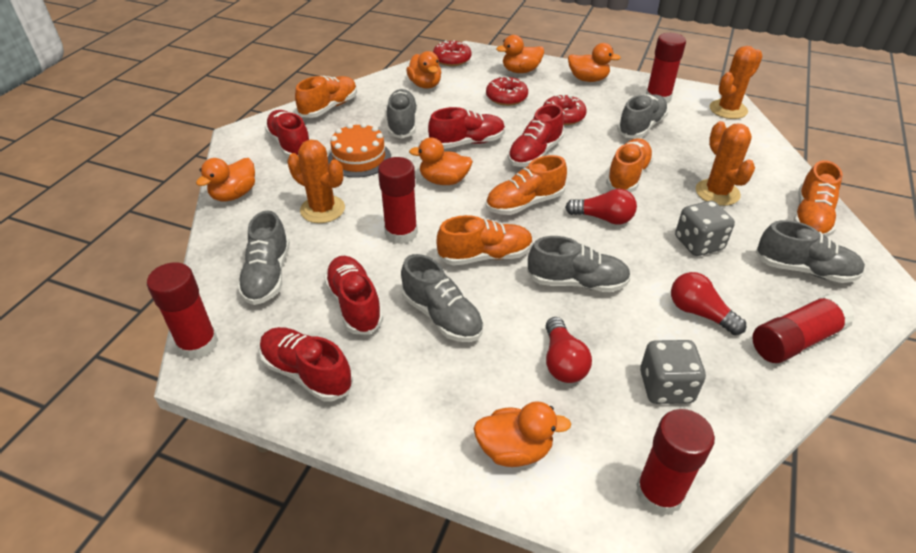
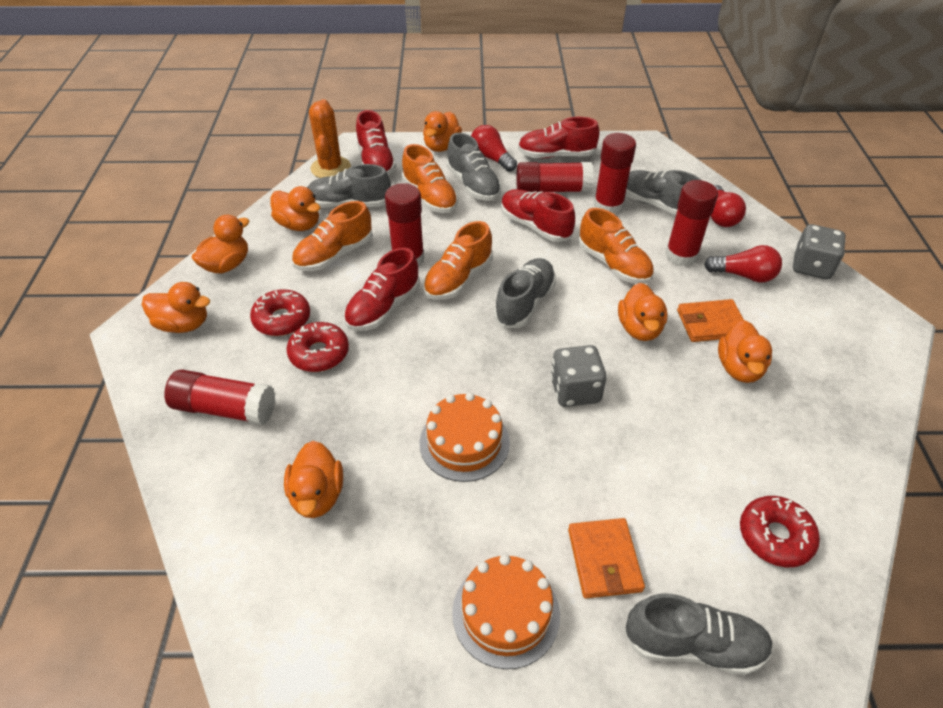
grey shoe: 6 -> 5
orange cactus: 3 -> 1
orange cake: 1 -> 2
orange duck: 6 -> 7
orange shoe: 5 -> 4
orange wallet: 0 -> 2
red shoe: 5 -> 4

